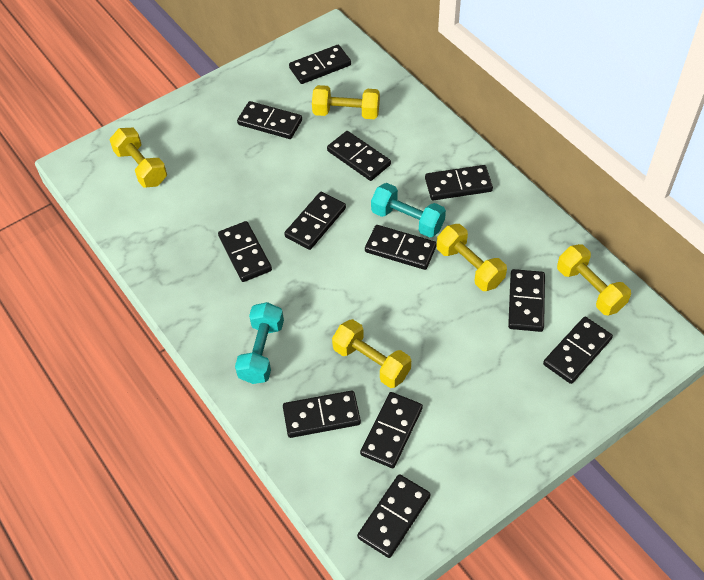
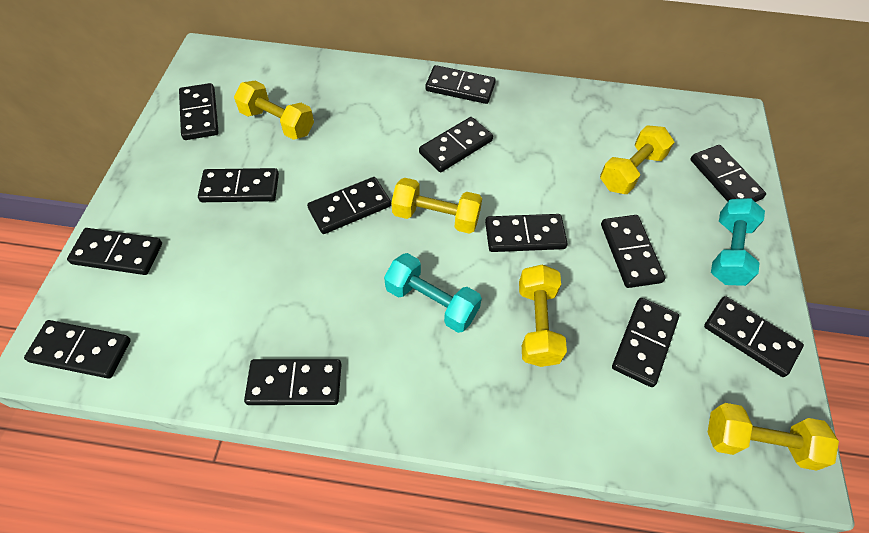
black domino: 12 -> 13

